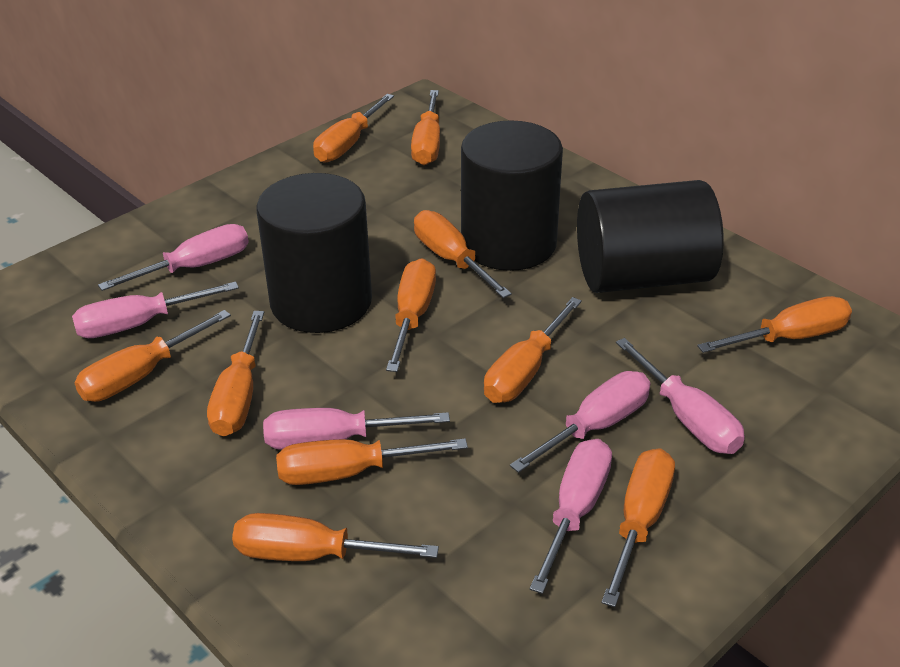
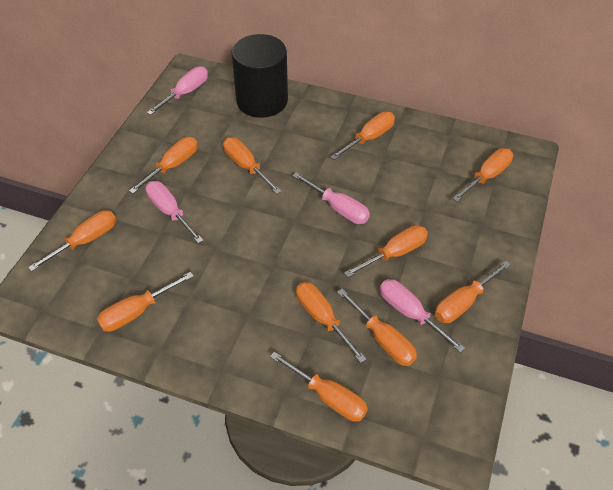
black cylinder: 3 -> 1
pink screwdriver: 6 -> 4

